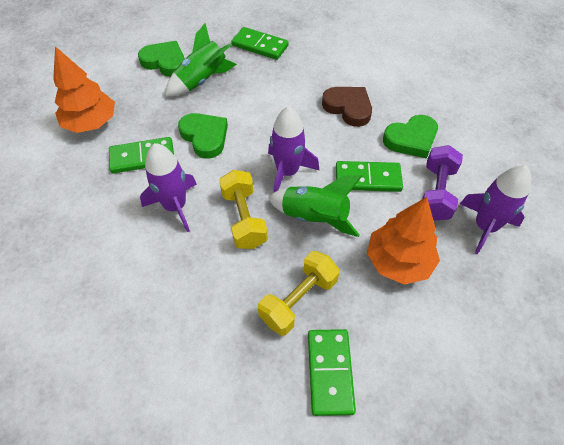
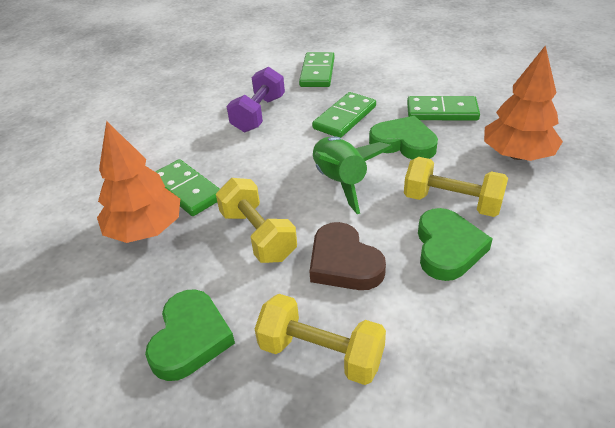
green rocket: 2 -> 1
purple rocket: 3 -> 0
yellow dumbbell: 2 -> 3

